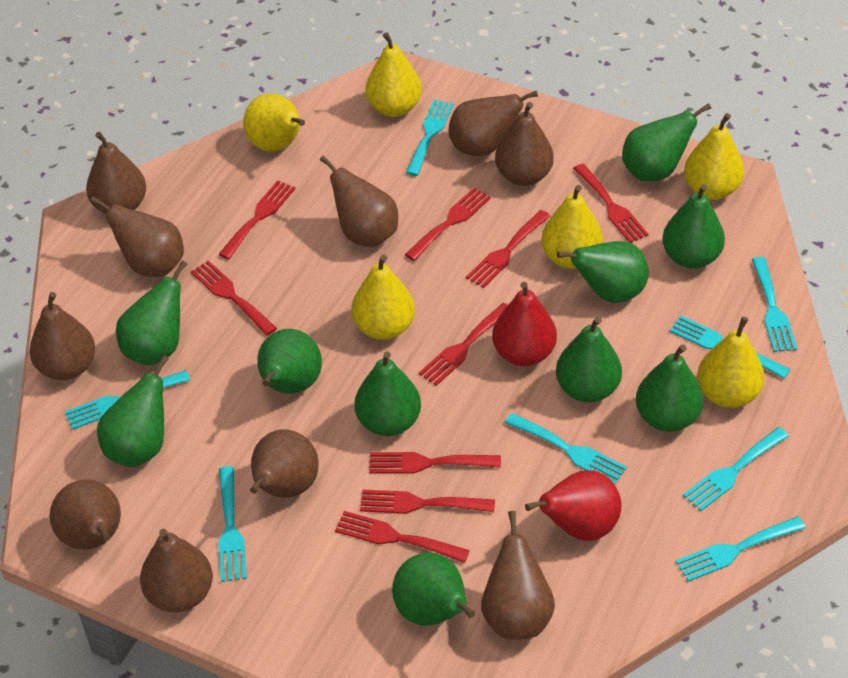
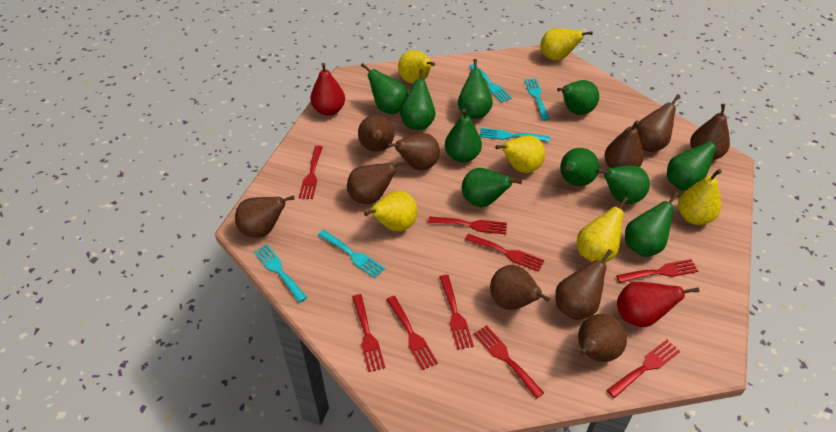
turquoise fork: 8 -> 5

